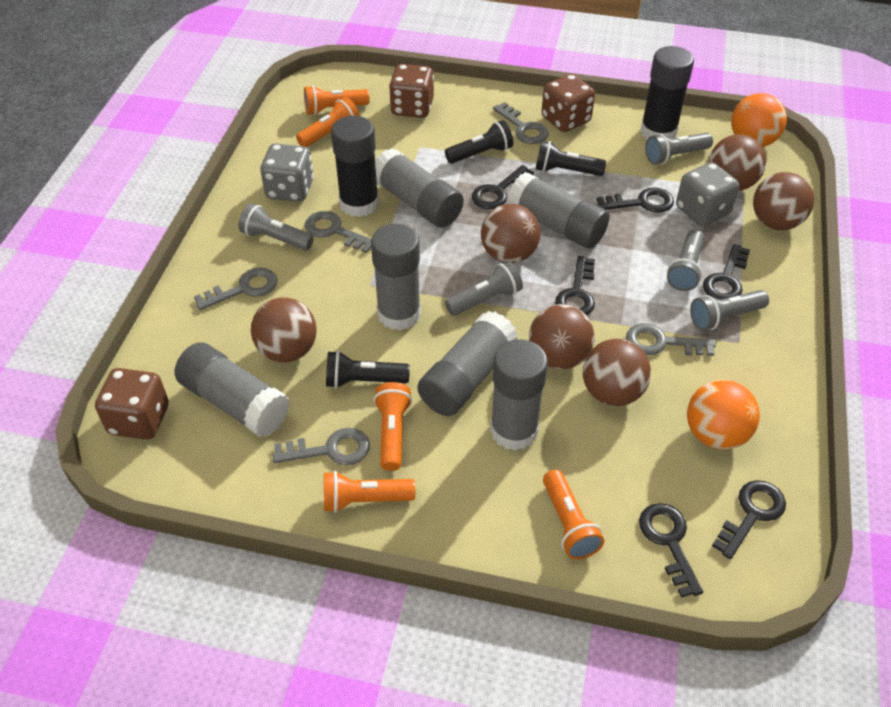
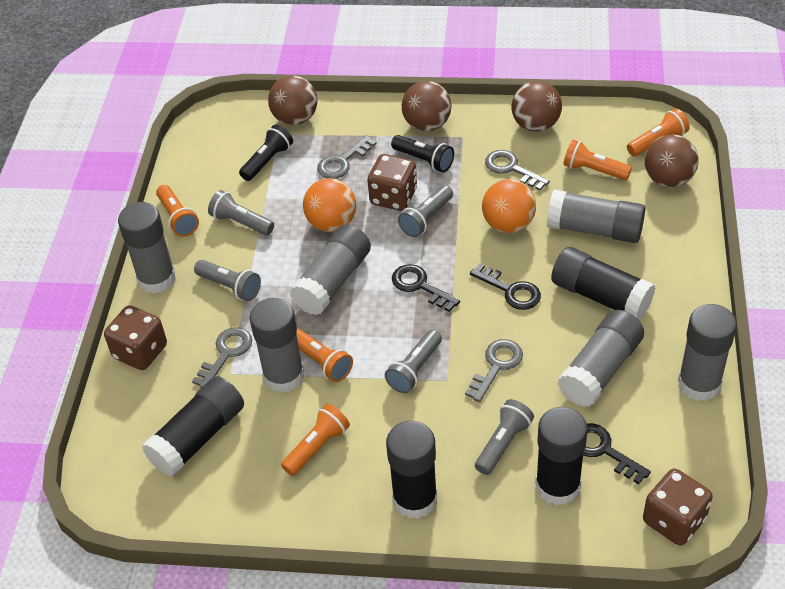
black flashlight: 3 -> 2
black glue stick: 2 -> 4
black key: 6 -> 3
brown ball: 6 -> 4
grey dice: 2 -> 0
grey key: 5 -> 4

